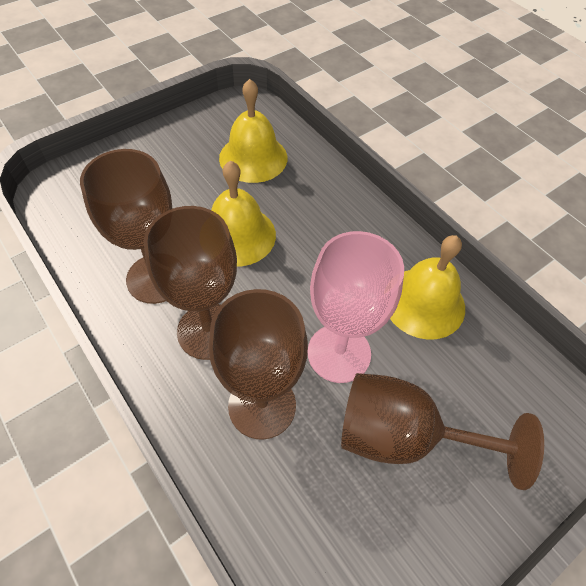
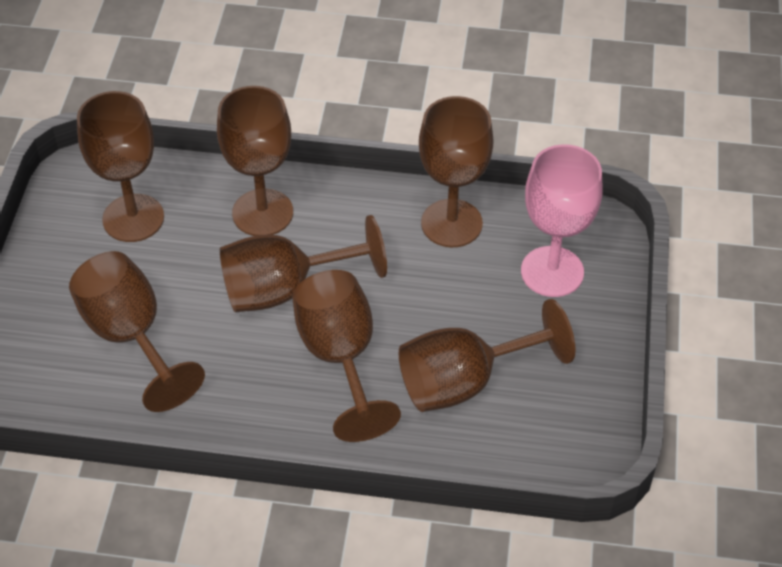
brown goblet: 4 -> 7
yellow bell: 3 -> 0

